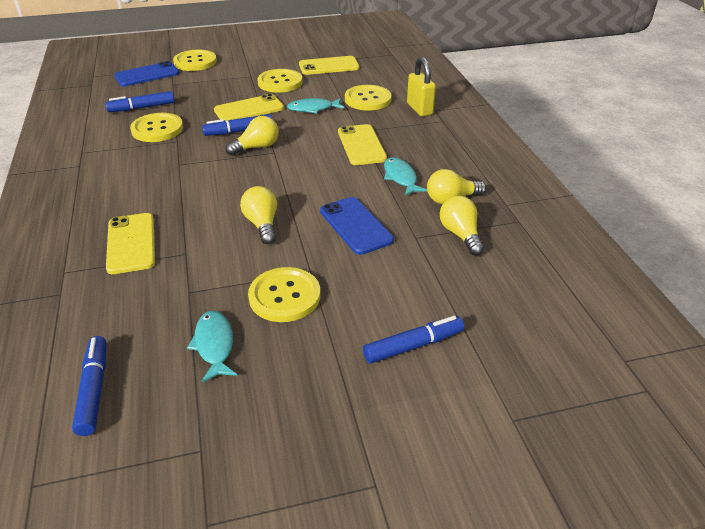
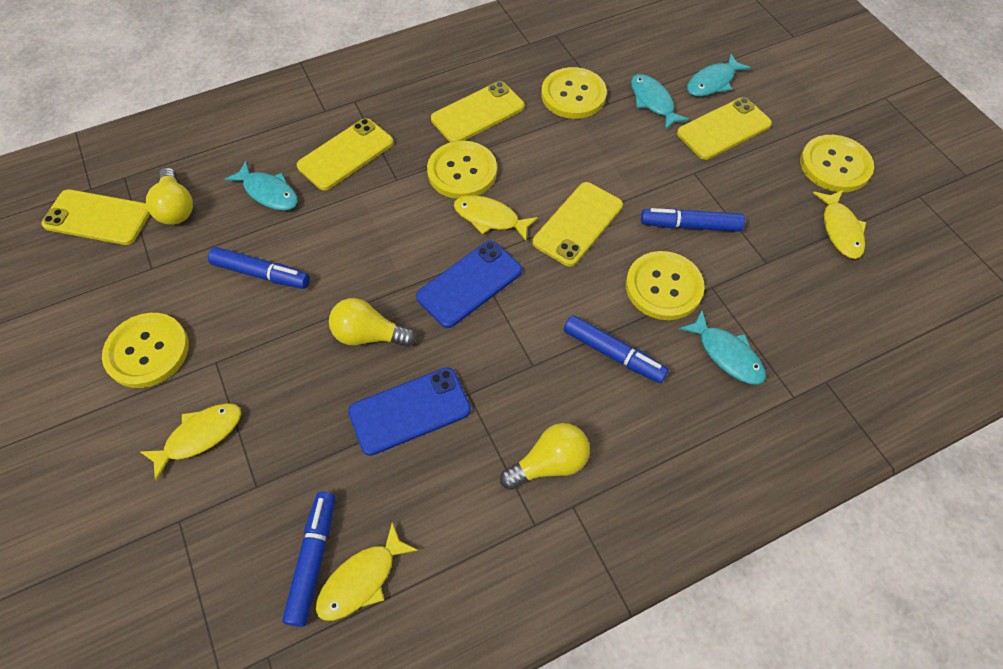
turquoise fish: 3 -> 4
yellow fish: 0 -> 4
yellow light bulb: 4 -> 3
yellow padlock: 1 -> 0
yellow phone: 4 -> 5

